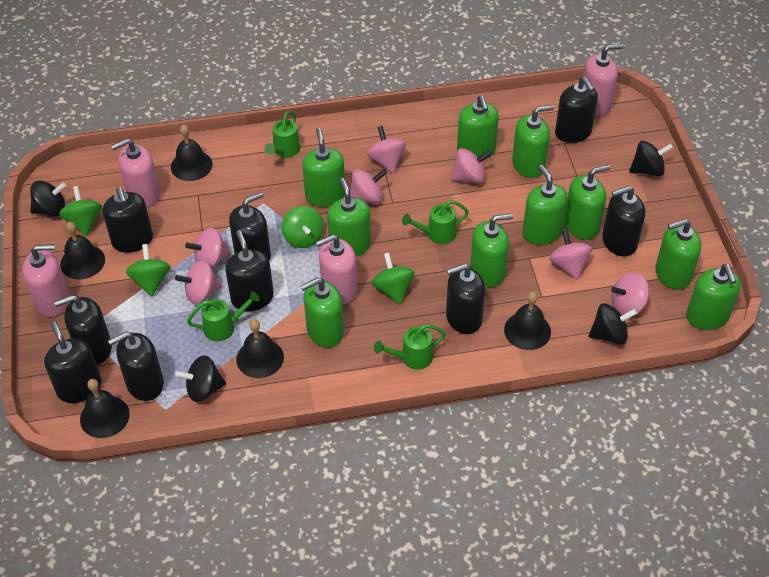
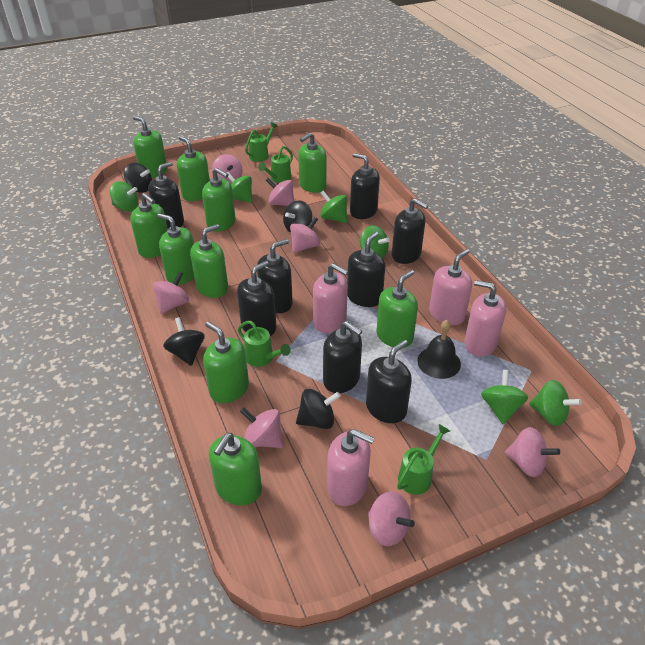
black bell: 5 -> 1
black soap dispenser: 9 -> 8
green spinning top: 4 -> 6

